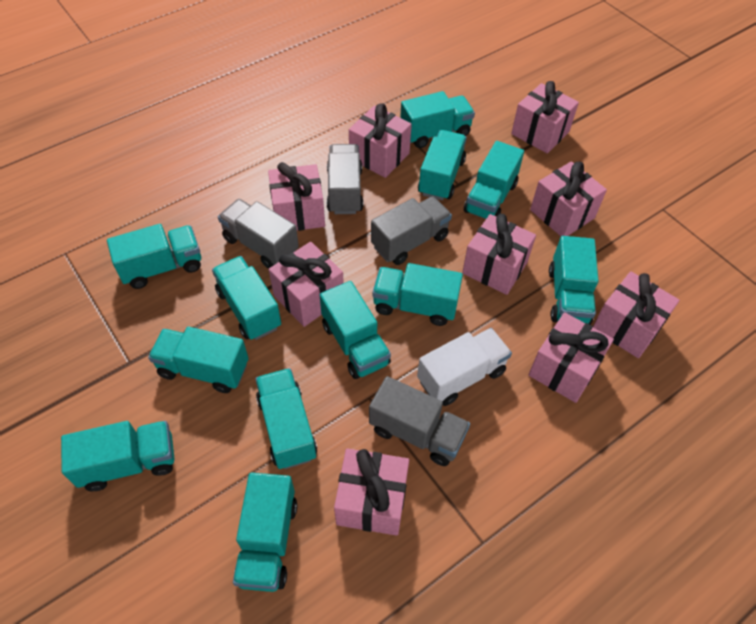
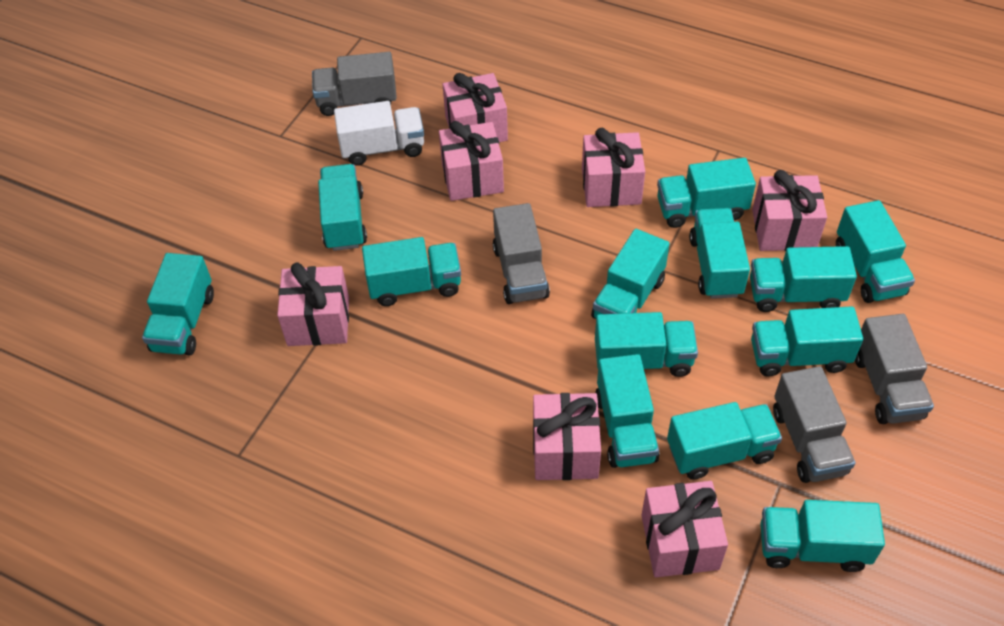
pink gift: 9 -> 7
turquoise truck: 12 -> 13

